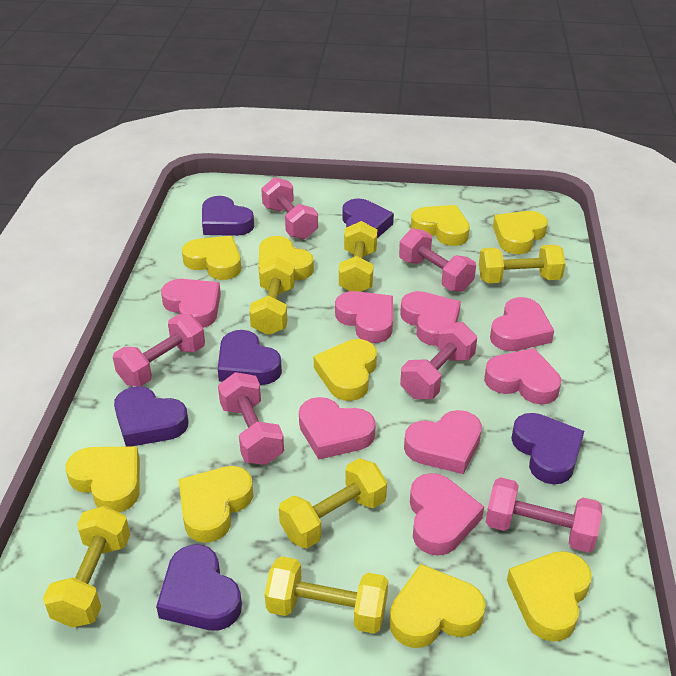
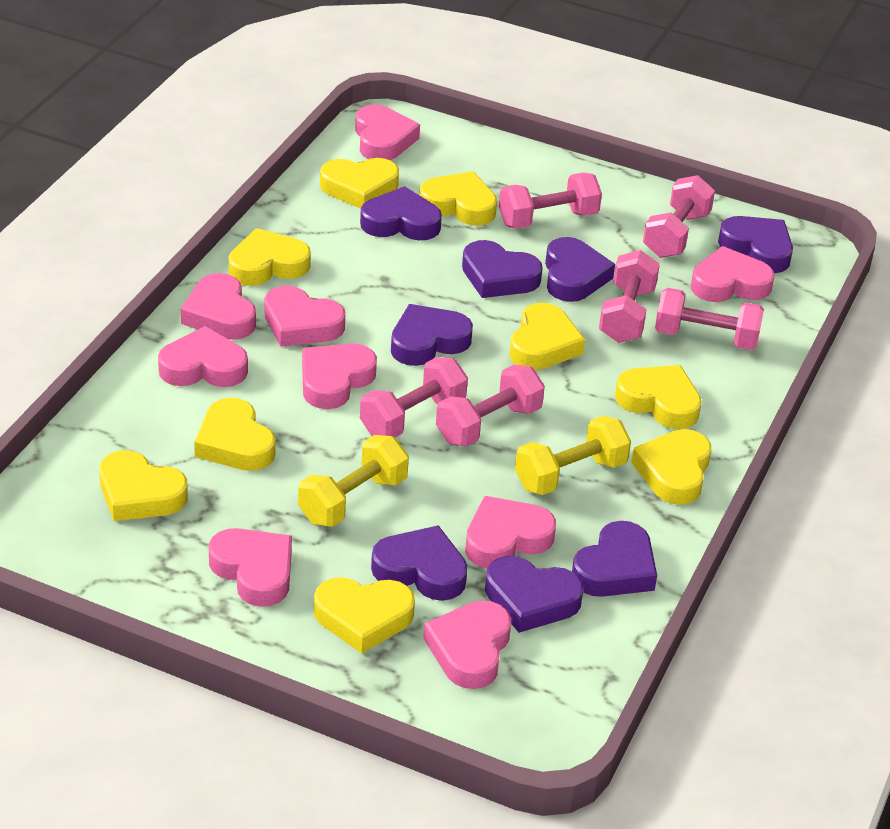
pink heart: 8 -> 9
purple heart: 6 -> 8
yellow dumbbell: 6 -> 2

